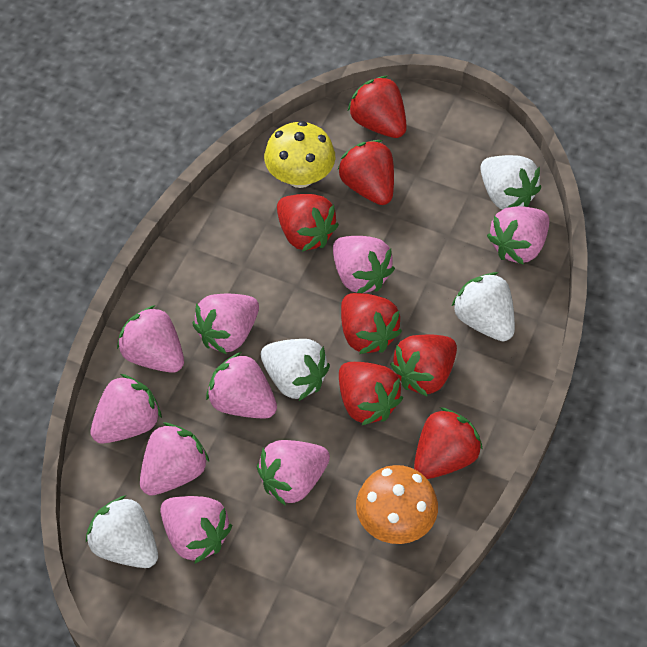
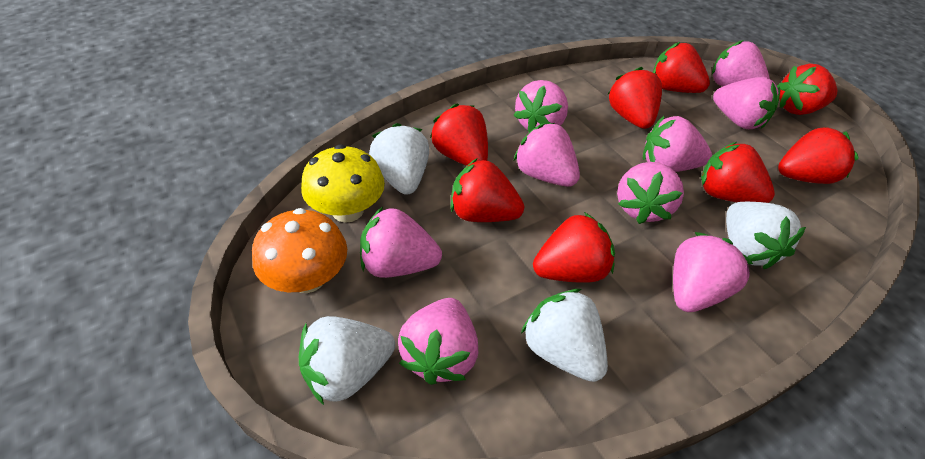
red strawberry: 7 -> 8

